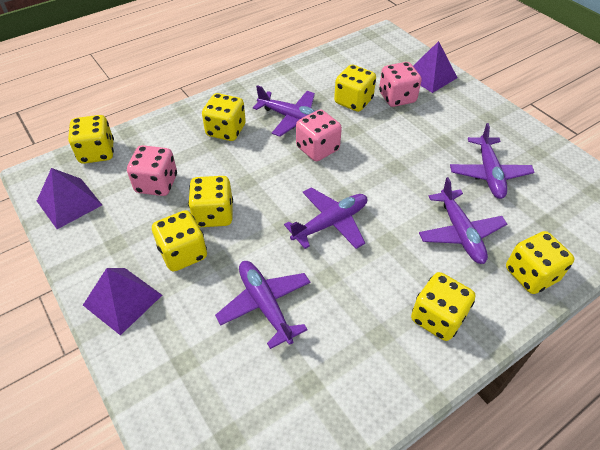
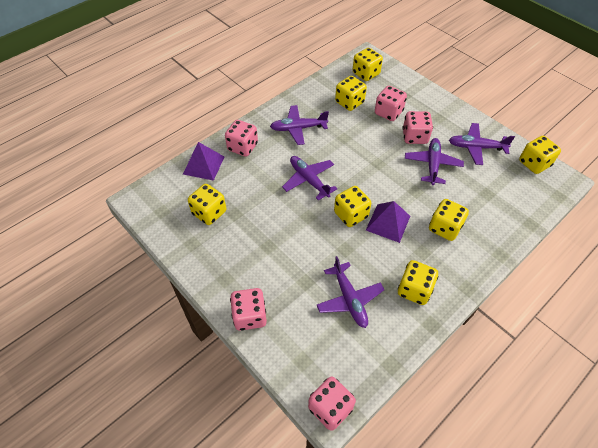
pink dice: 3 -> 5
purple pyramid: 3 -> 2

